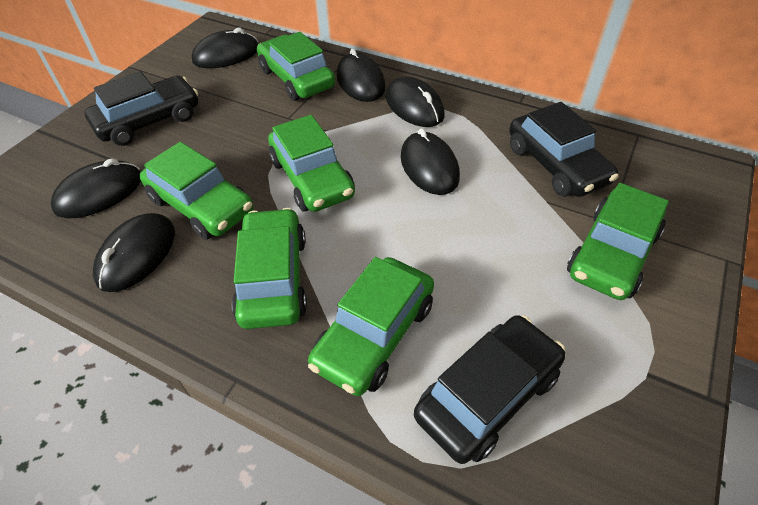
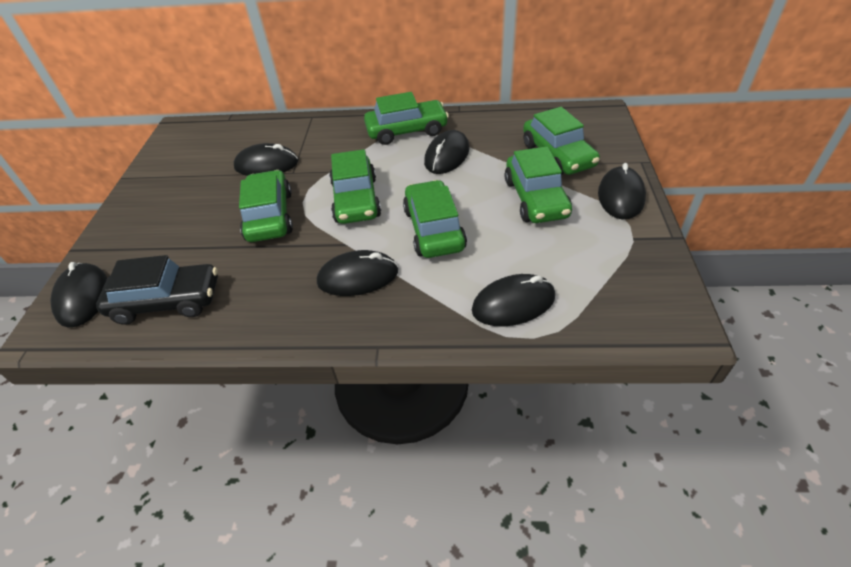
black car: 3 -> 1

